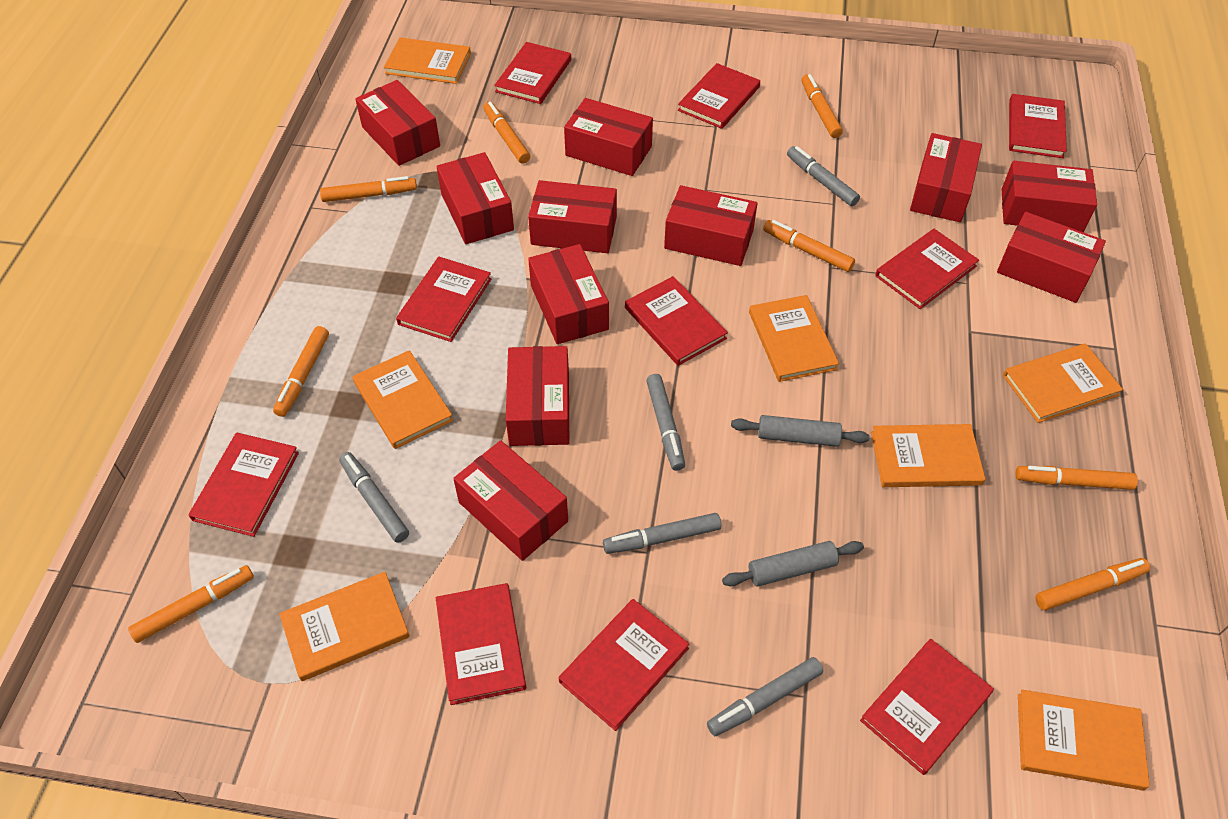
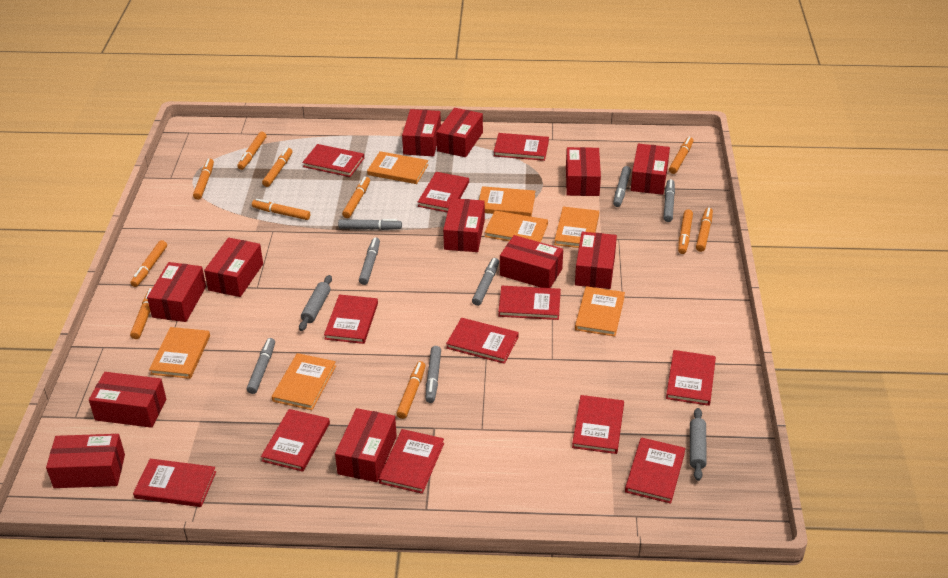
grey marker: 5 -> 7
orange marker: 8 -> 11
red book: 10 -> 12
red box: 11 -> 12

